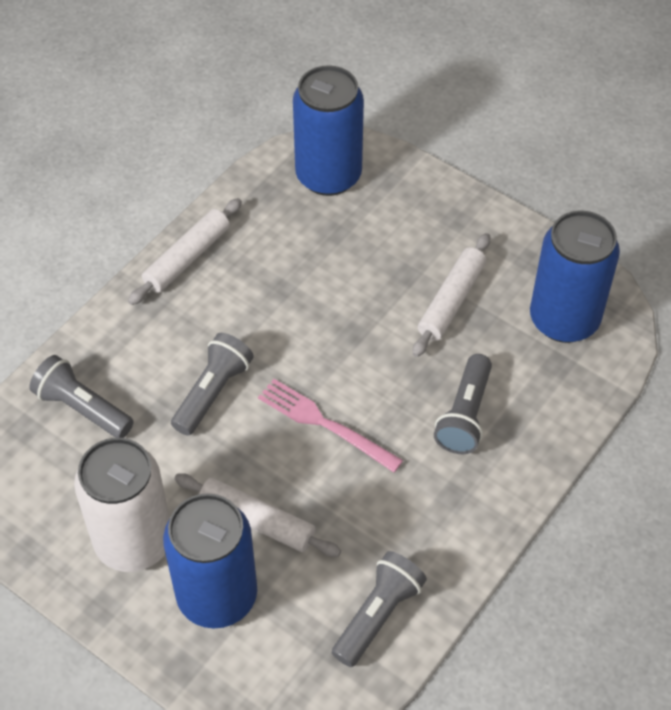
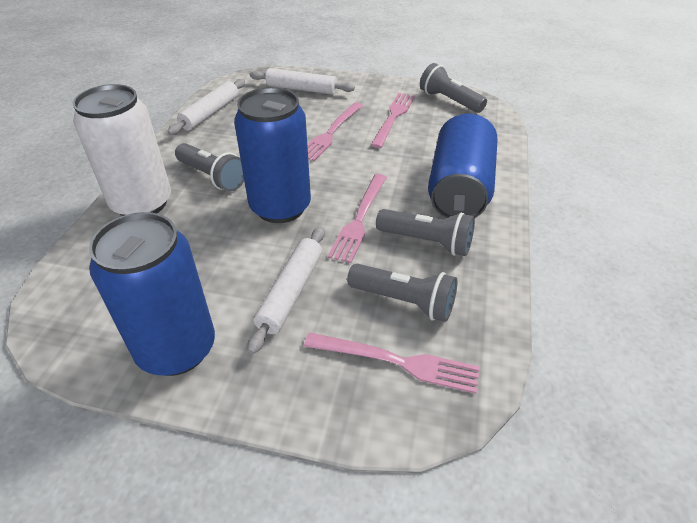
pink fork: 1 -> 4

